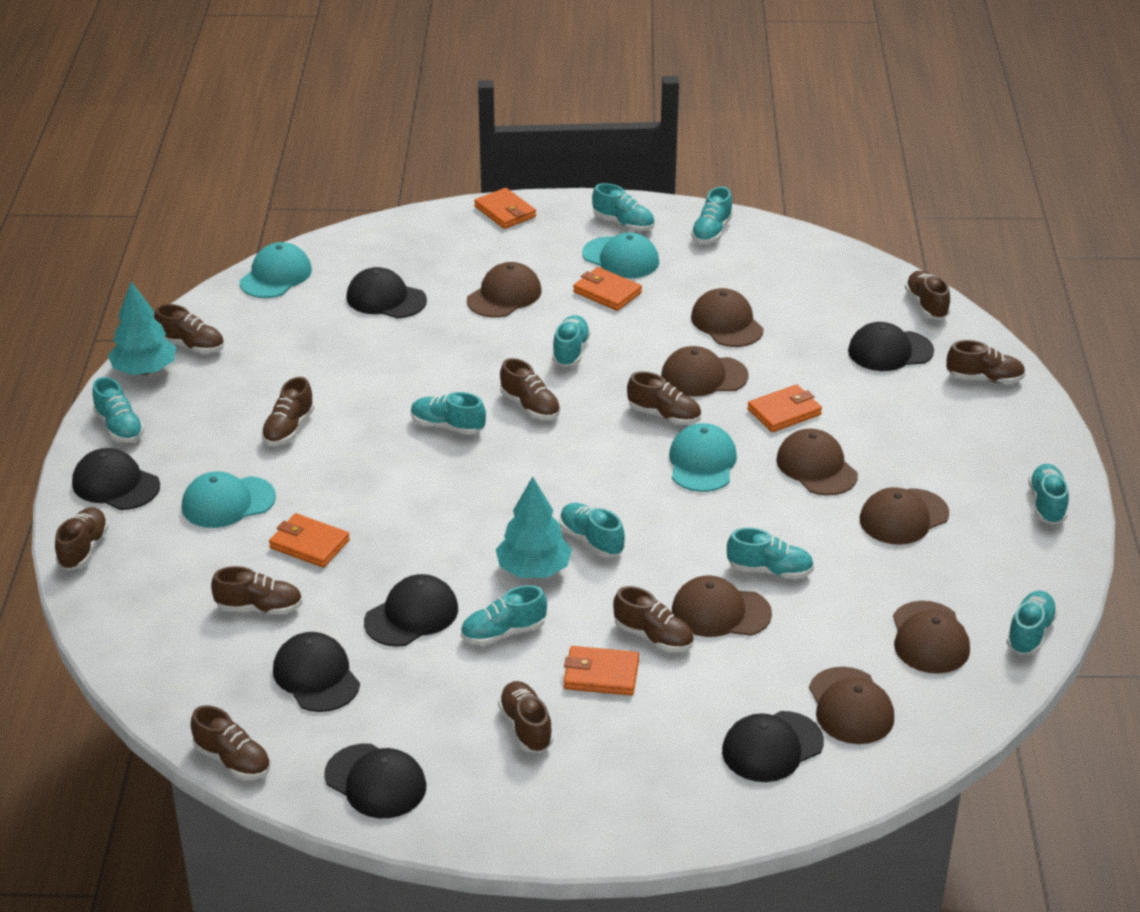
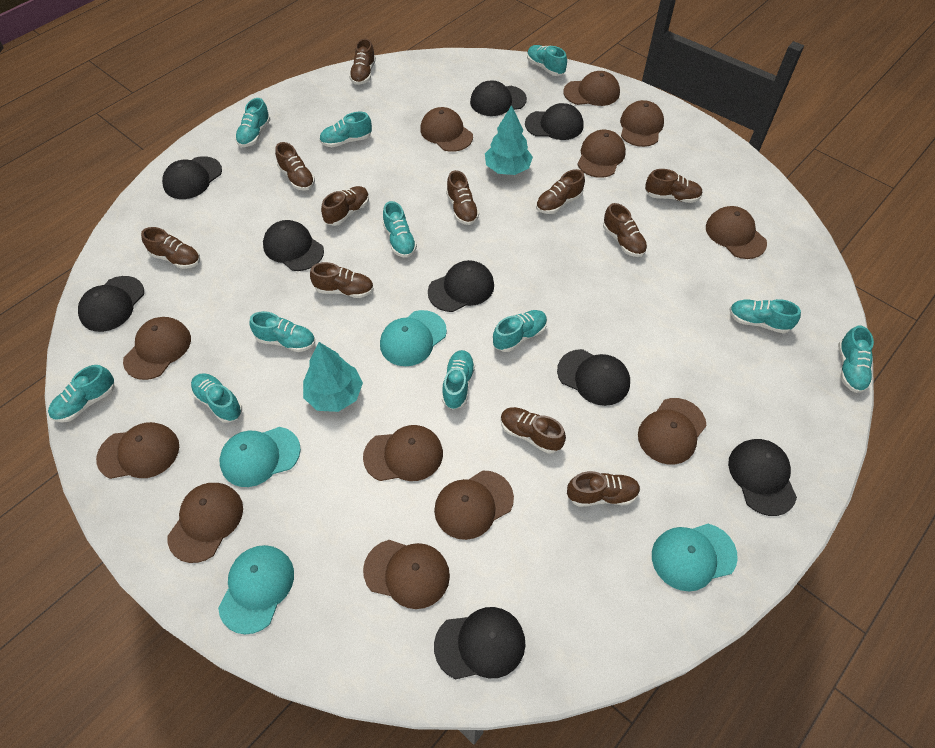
black cap: 7 -> 9
brown cap: 8 -> 12
orange wallet: 5 -> 0
turquoise shoe: 10 -> 11

